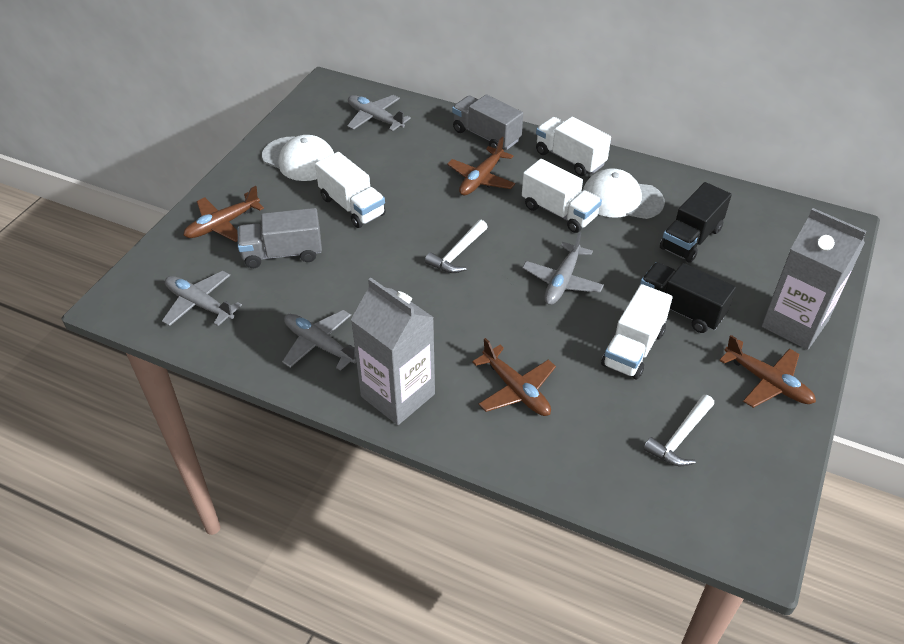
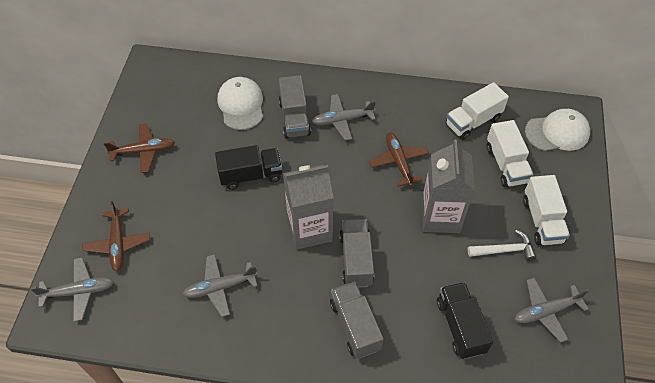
brown plane: 4 -> 3
grey truck: 2 -> 3
white hammer: 2 -> 1
white truck: 4 -> 3

